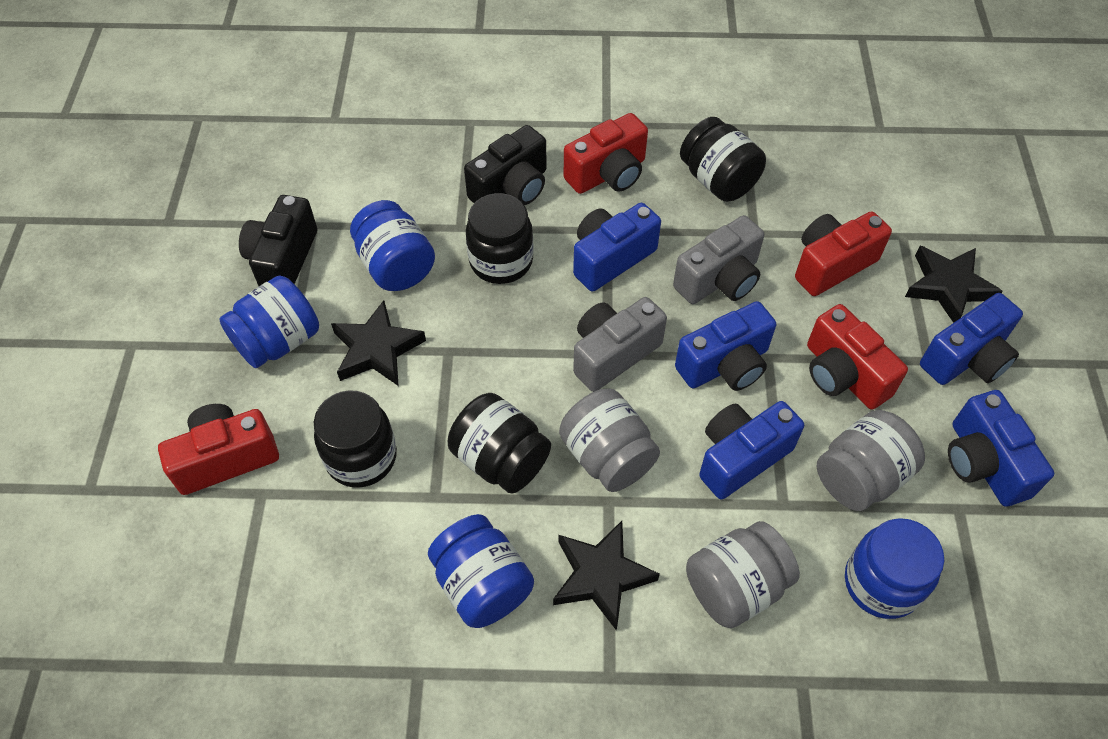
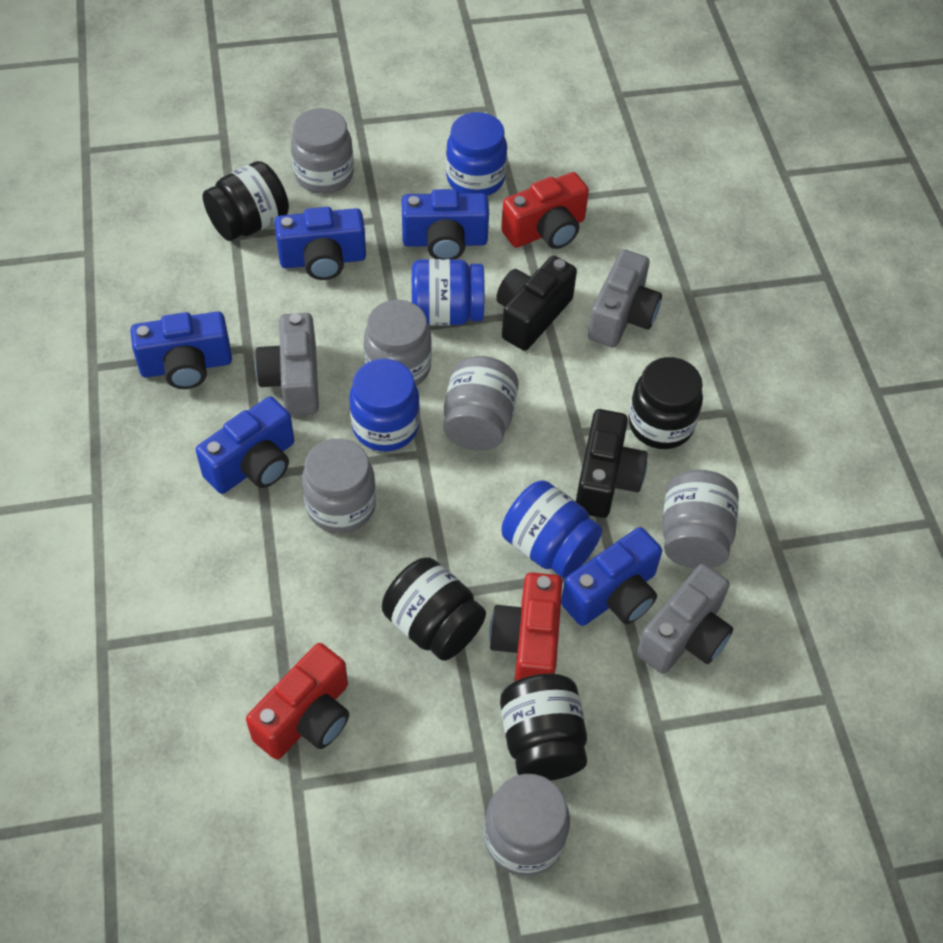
black star: 3 -> 0
grey camera: 2 -> 3
grey jar: 3 -> 6
red camera: 4 -> 3

